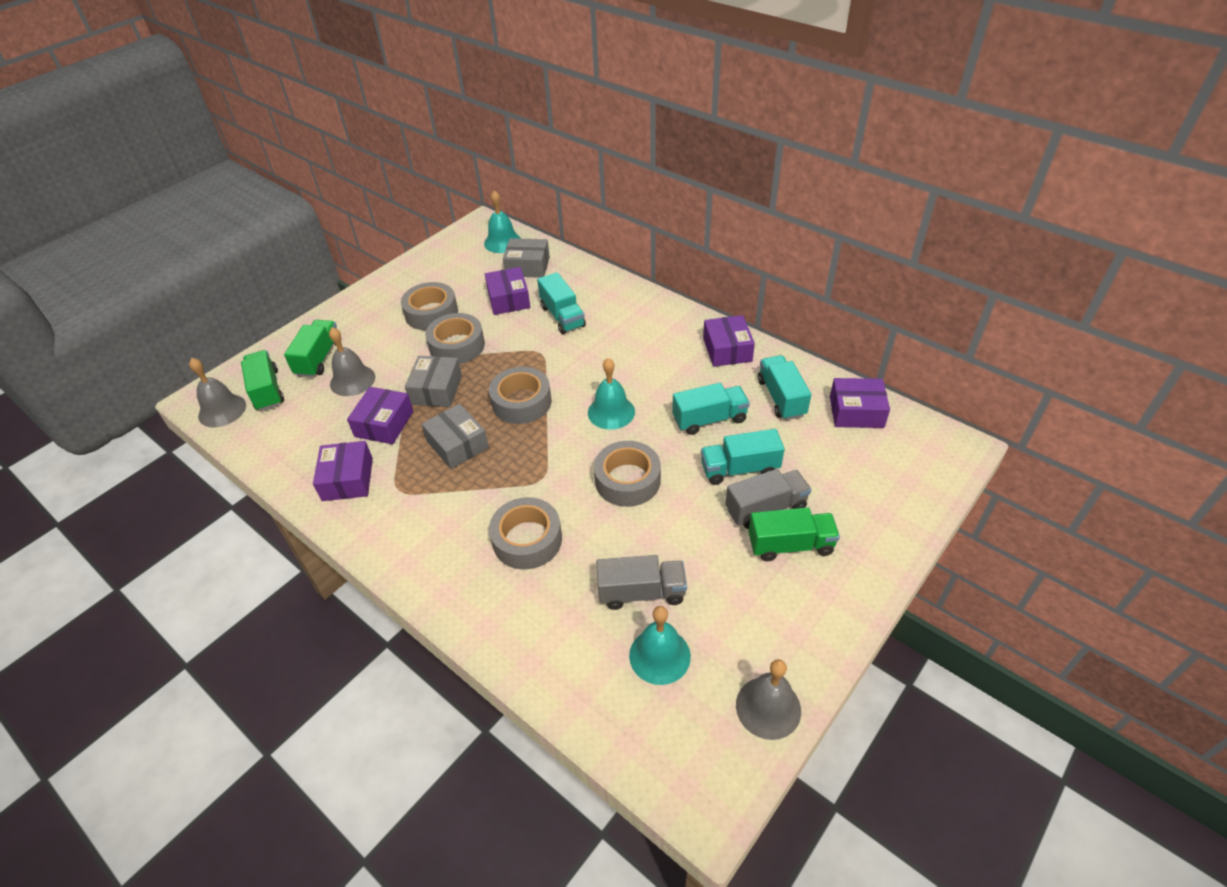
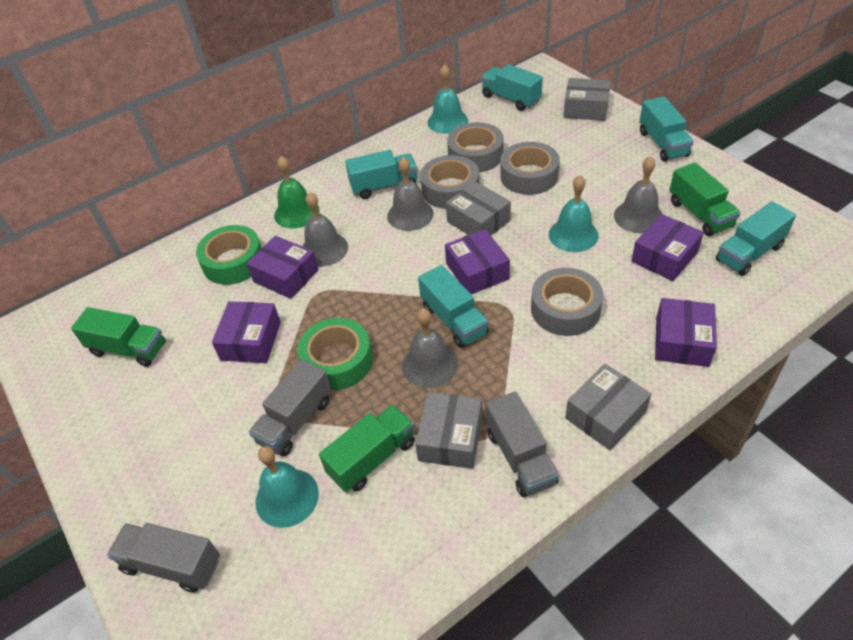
green bell: 0 -> 1
green tape: 0 -> 2
grey bell: 3 -> 4
grey box: 3 -> 4
grey tape: 5 -> 4
grey truck: 2 -> 3
turquoise truck: 4 -> 5

